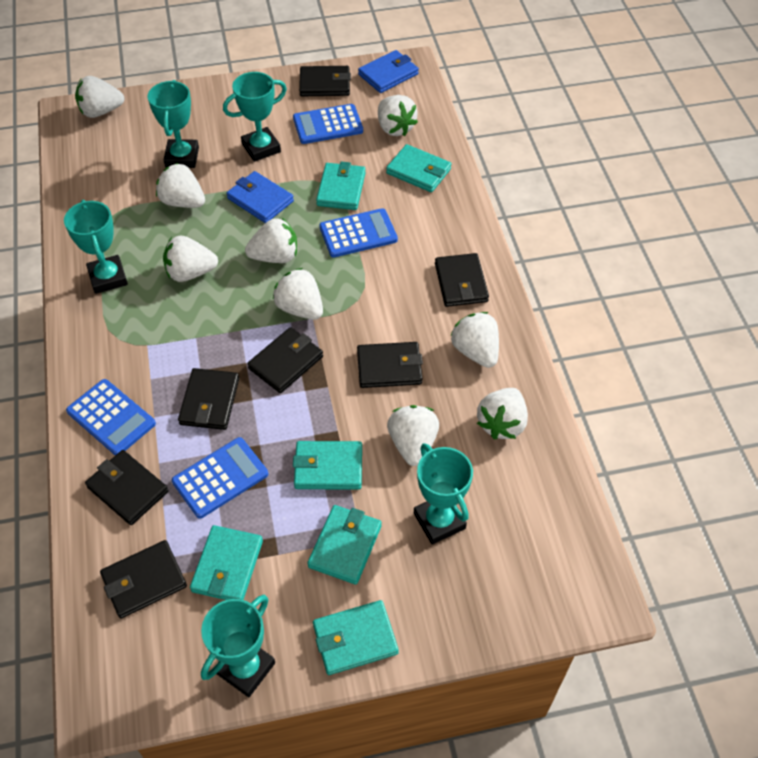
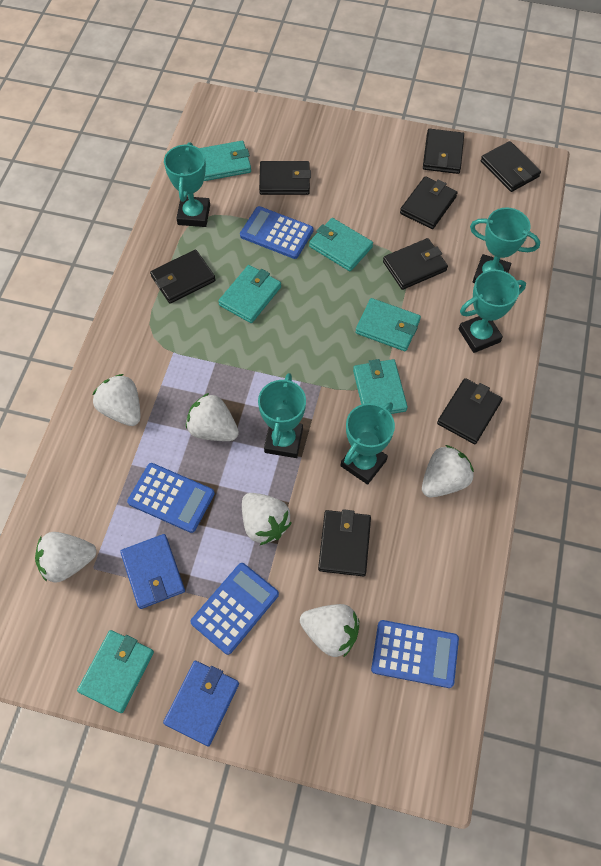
black wallet: 7 -> 8
white strawberry: 9 -> 6

